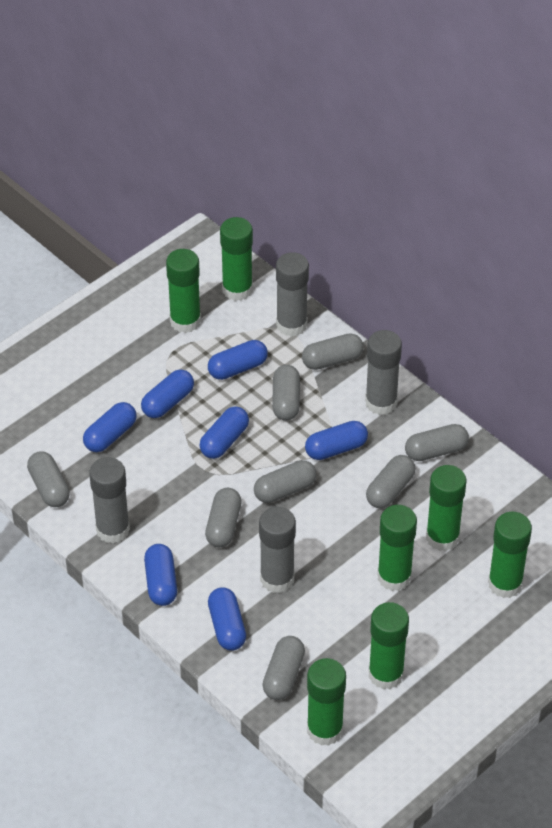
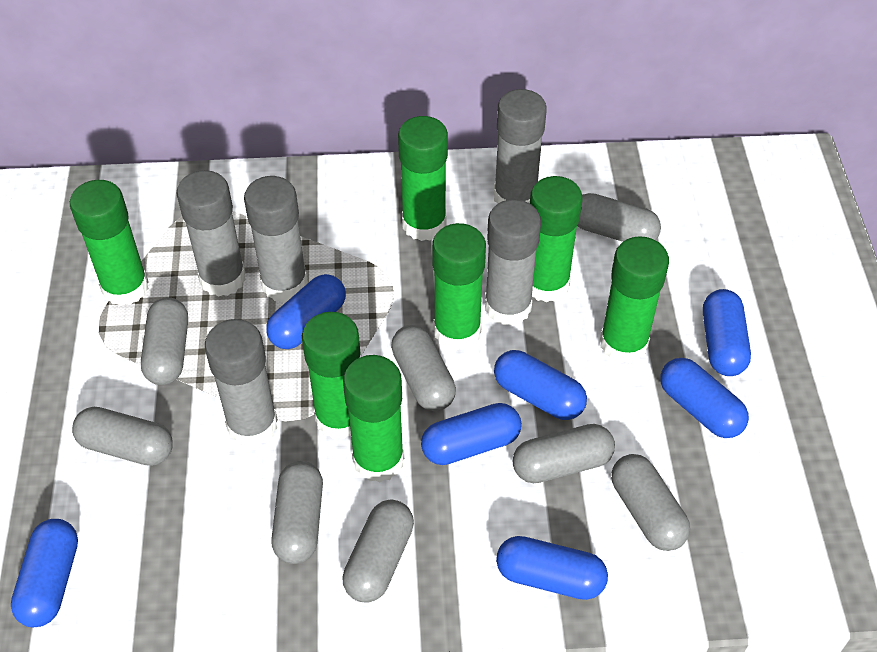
grey glue stick: 4 -> 5

